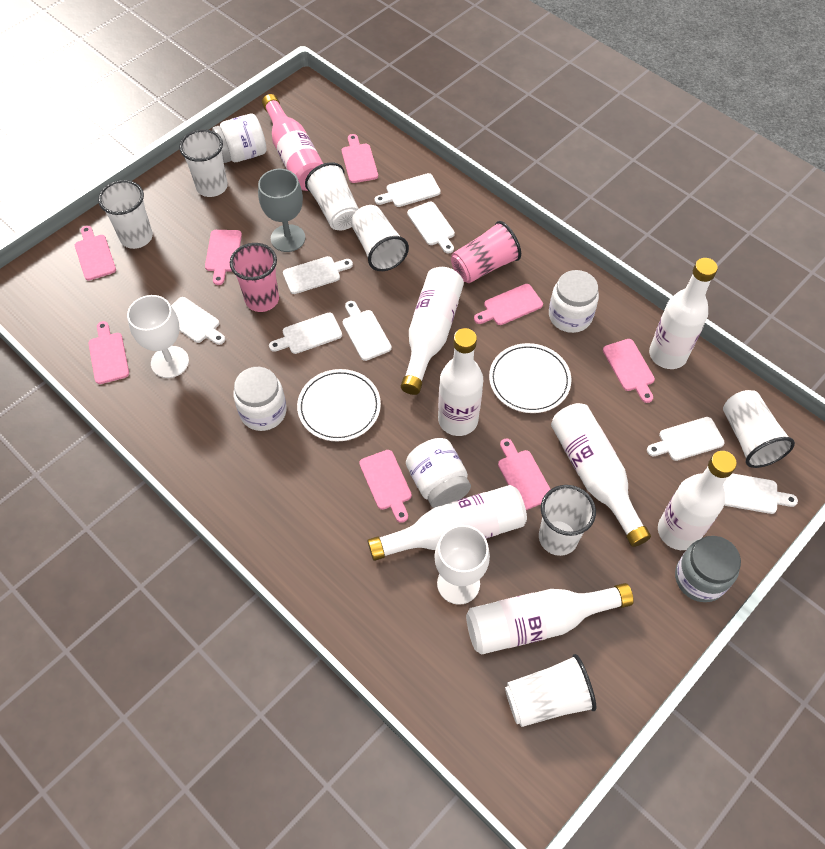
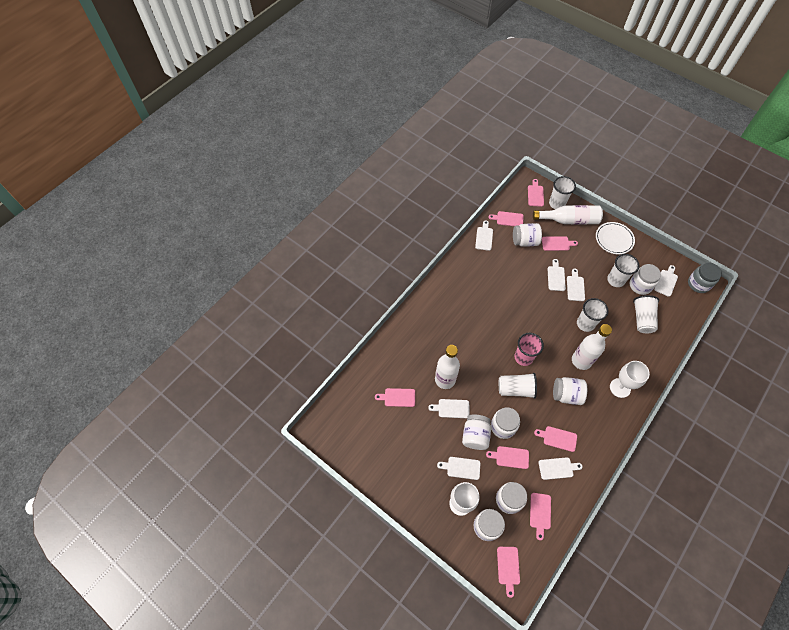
grey goblet: 1 -> 0
pink bottle: 1 -> 0
pink cup: 2 -> 1
white bottle: 7 -> 3
white cup: 7 -> 5
white cutting board: 8 -> 7
white jar: 4 -> 7
white plate: 2 -> 1

